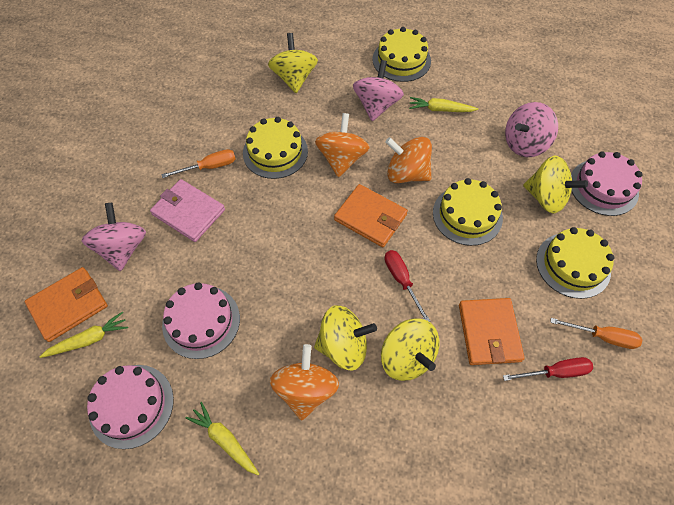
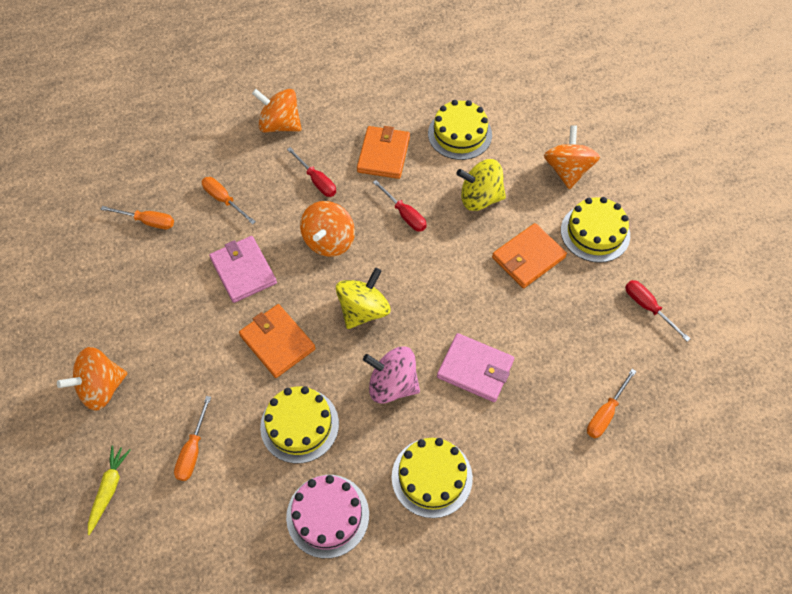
orange screwdriver: 2 -> 4
orange spinning top: 3 -> 4
pink cake: 3 -> 1
pink spinning top: 3 -> 1
pink wallet: 1 -> 2
red screwdriver: 2 -> 3
yellow carrot: 3 -> 1
yellow spinning top: 4 -> 2

